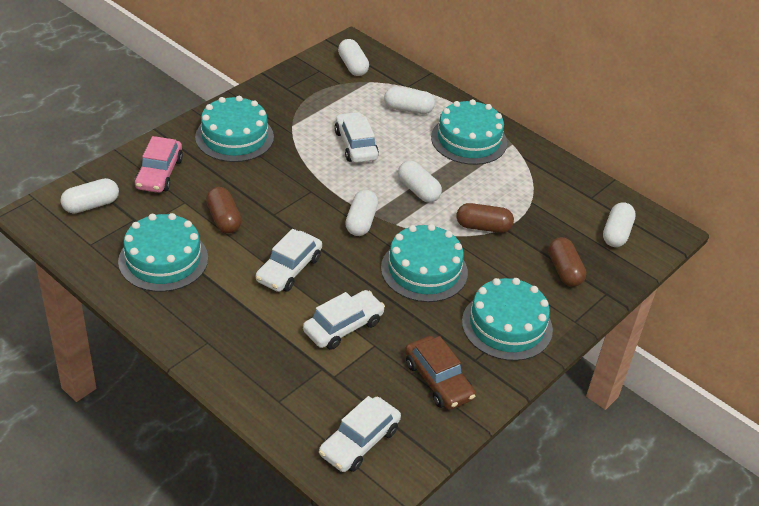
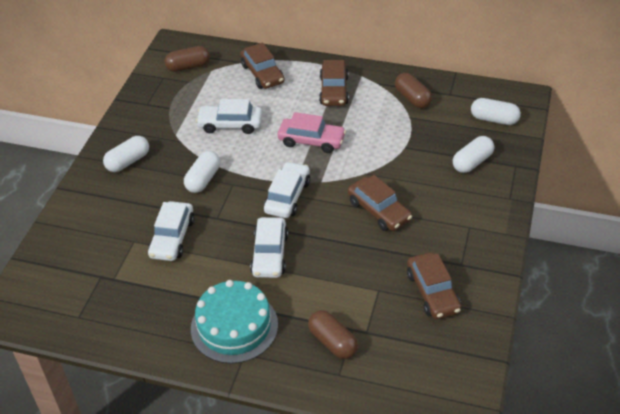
brown car: 1 -> 4
turquoise cake: 5 -> 1
white capsule: 6 -> 4

